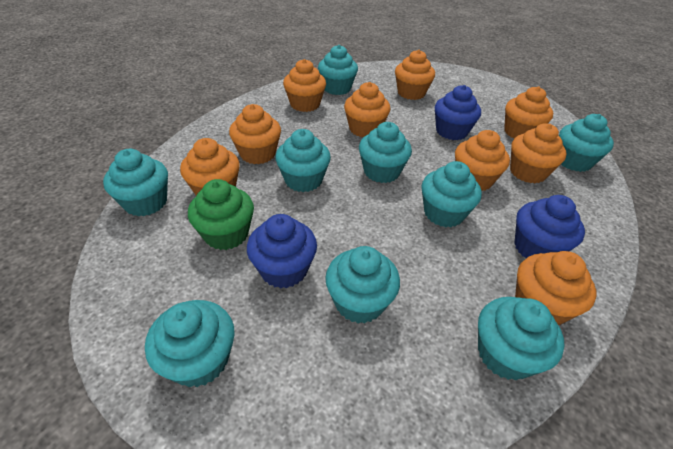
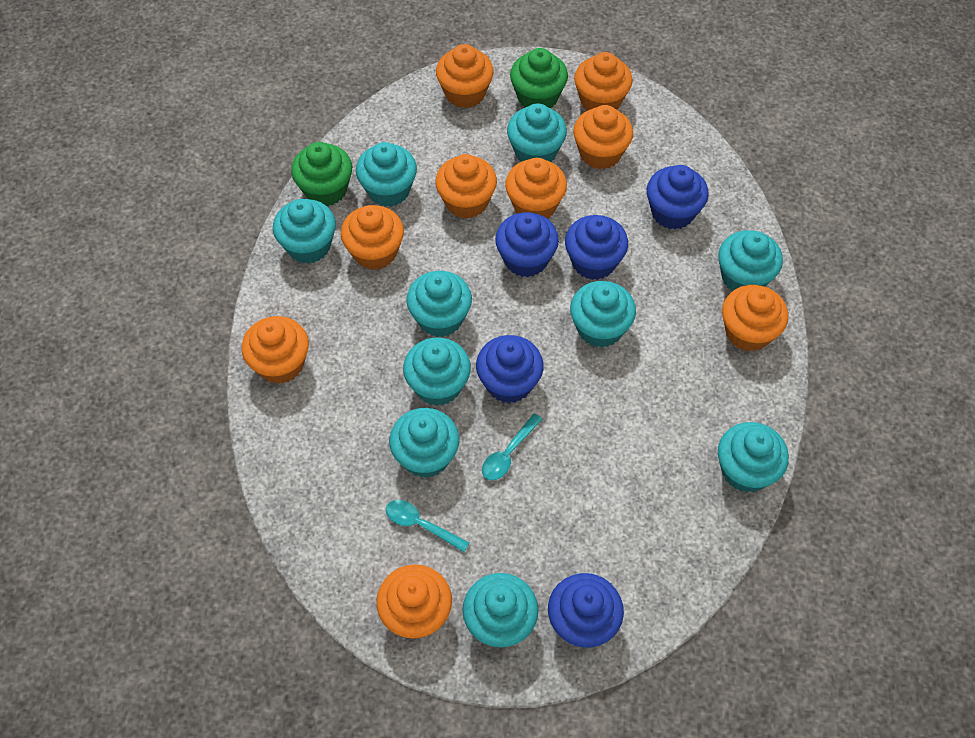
blue cupcake: 3 -> 5
green cupcake: 1 -> 2
turquoise cupcake: 9 -> 10
turquoise spoon: 0 -> 2

